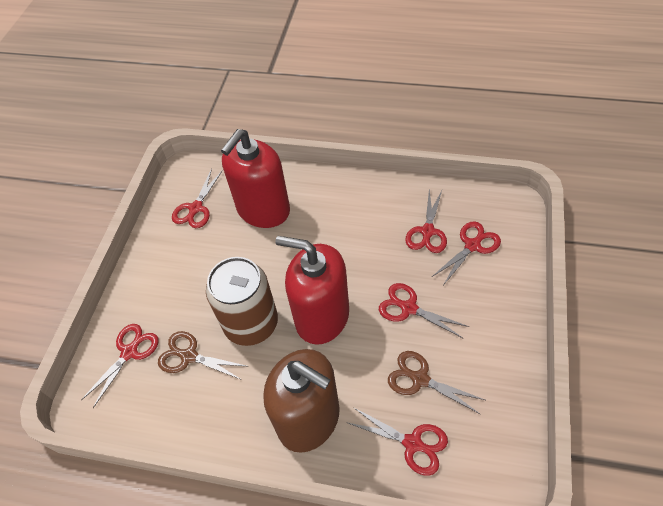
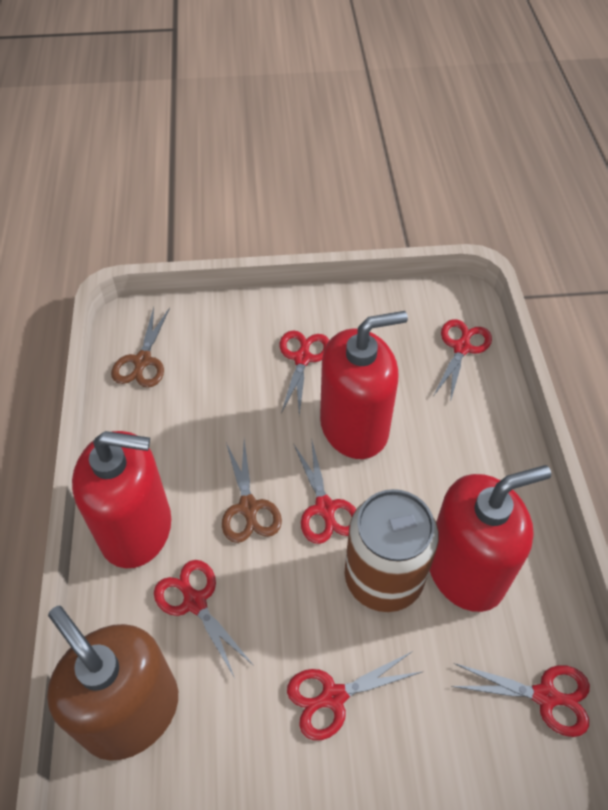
red soap dispenser: 2 -> 3

